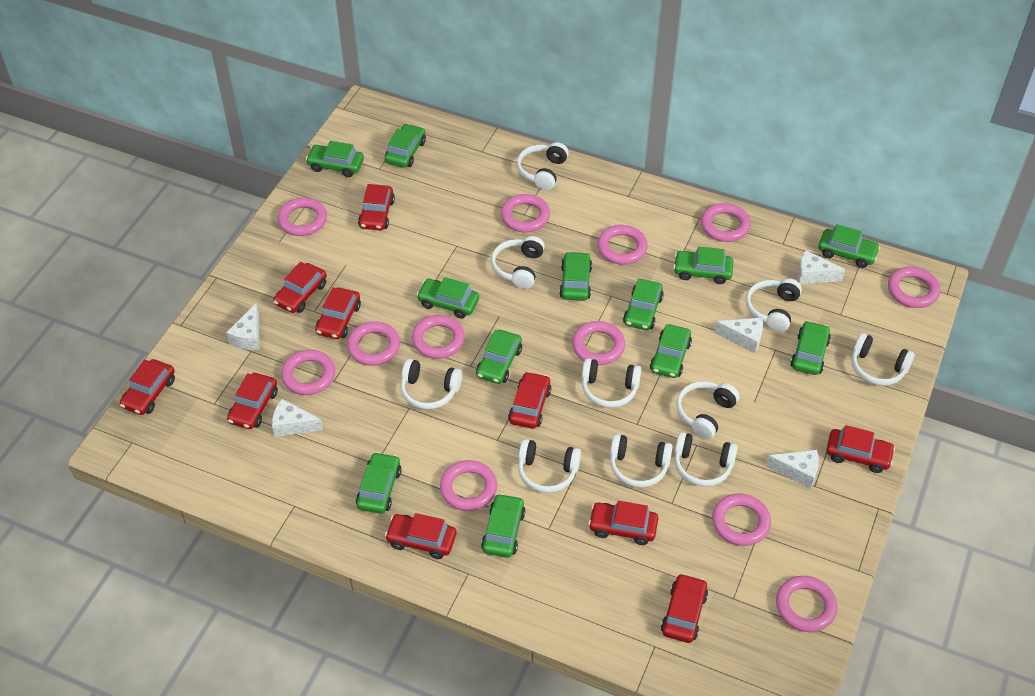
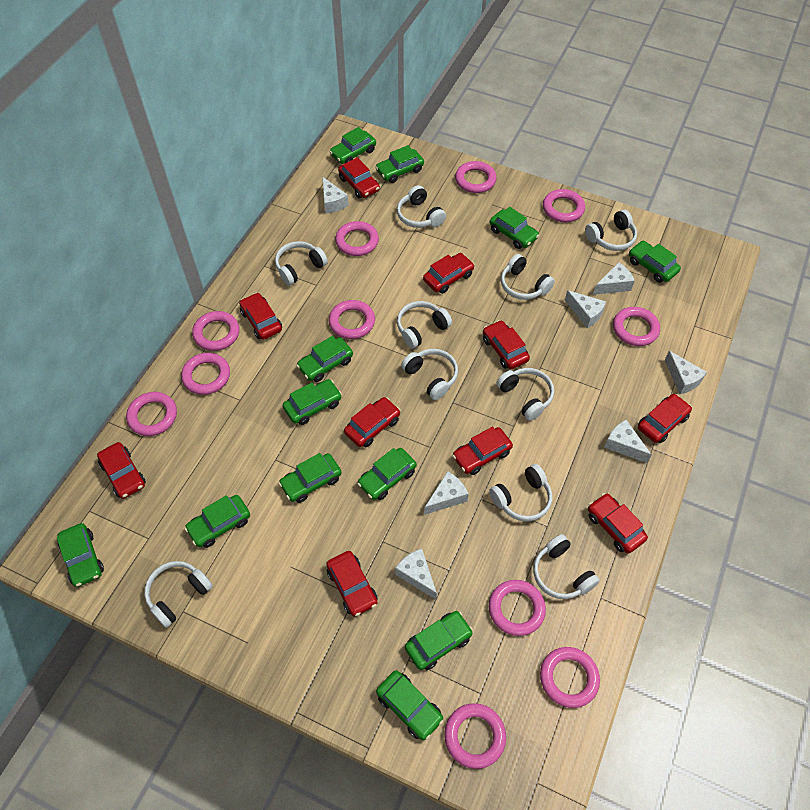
pink ring: 12 -> 11
white cheese: 5 -> 7

